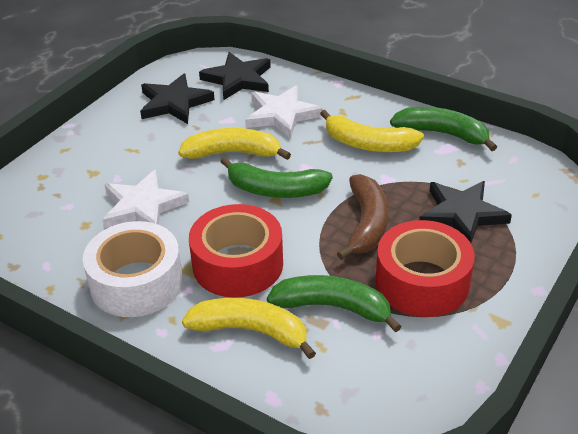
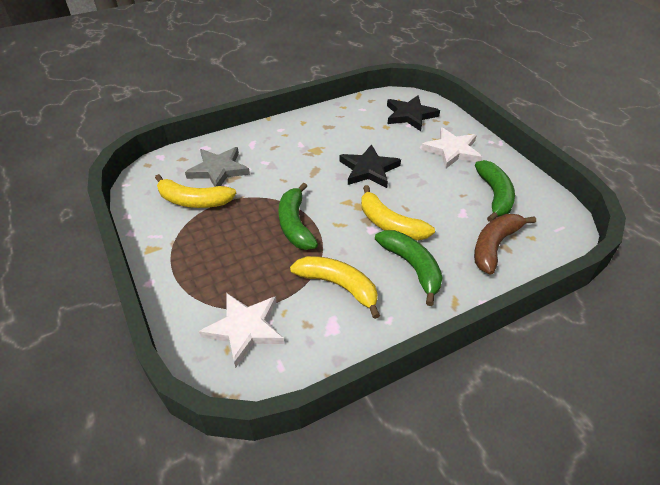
black star: 3 -> 2
grey star: 0 -> 1
red tape: 2 -> 0
white tape: 1 -> 0

